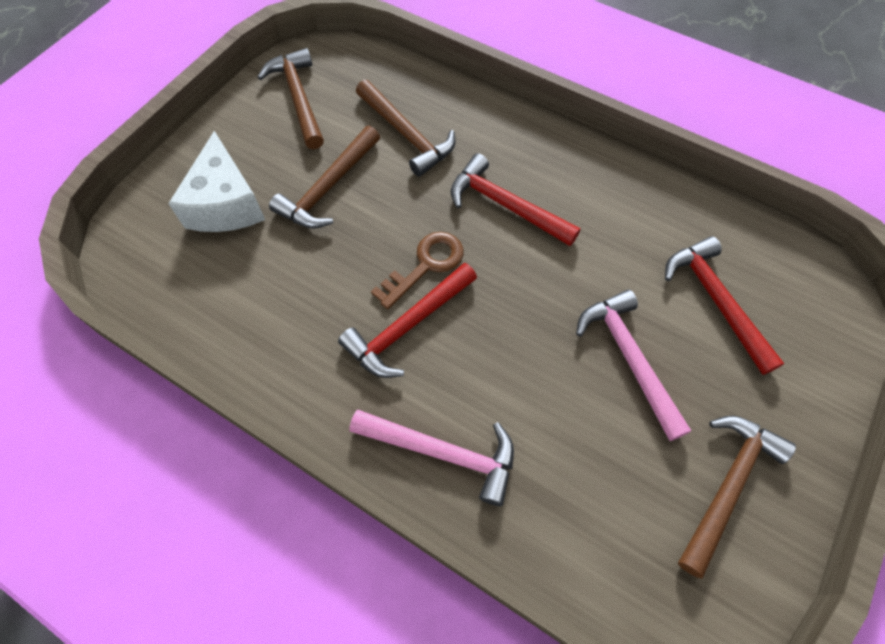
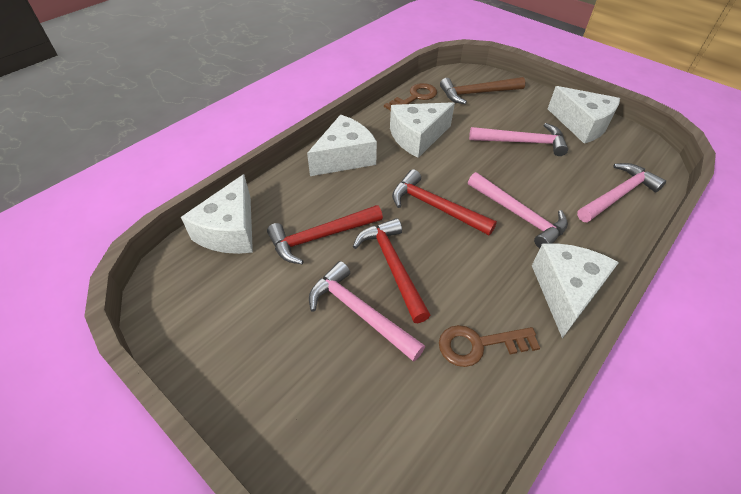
brown hammer: 4 -> 1
brown key: 1 -> 2
pink hammer: 2 -> 4
white cheese: 1 -> 5

